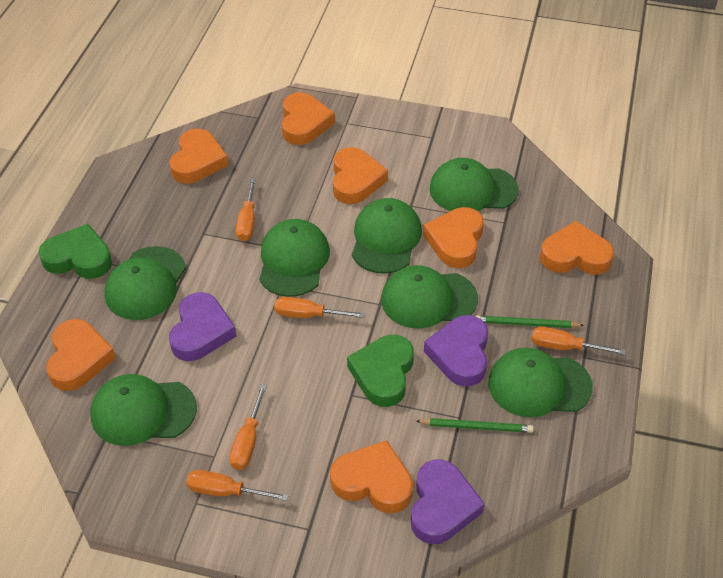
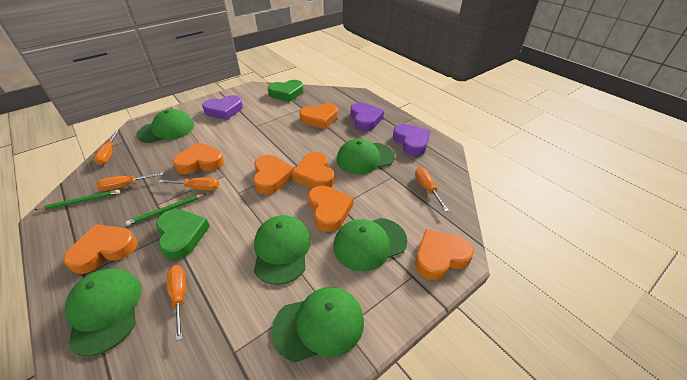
green cap: 7 -> 6

